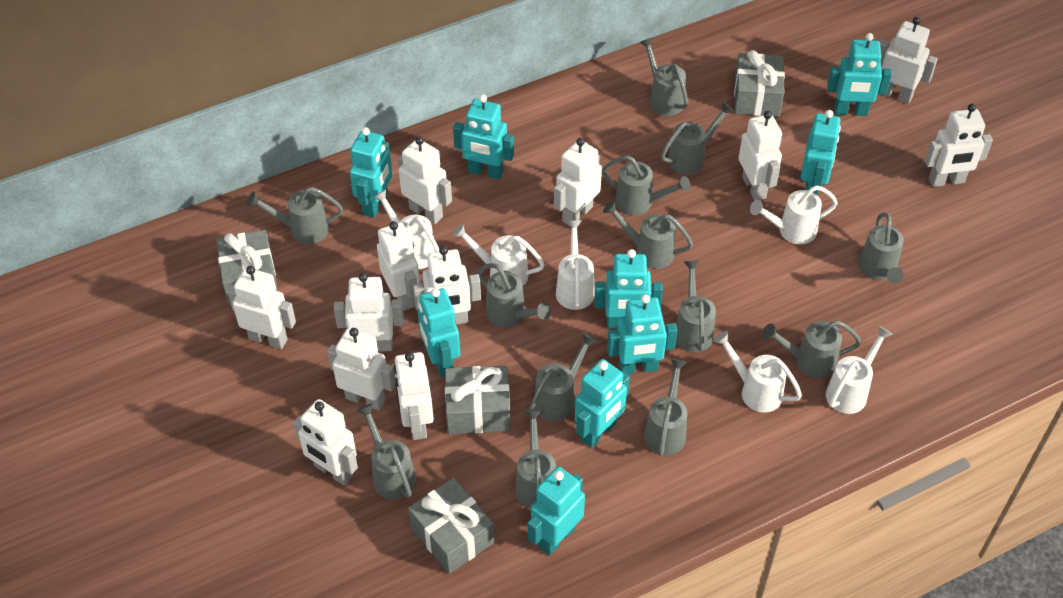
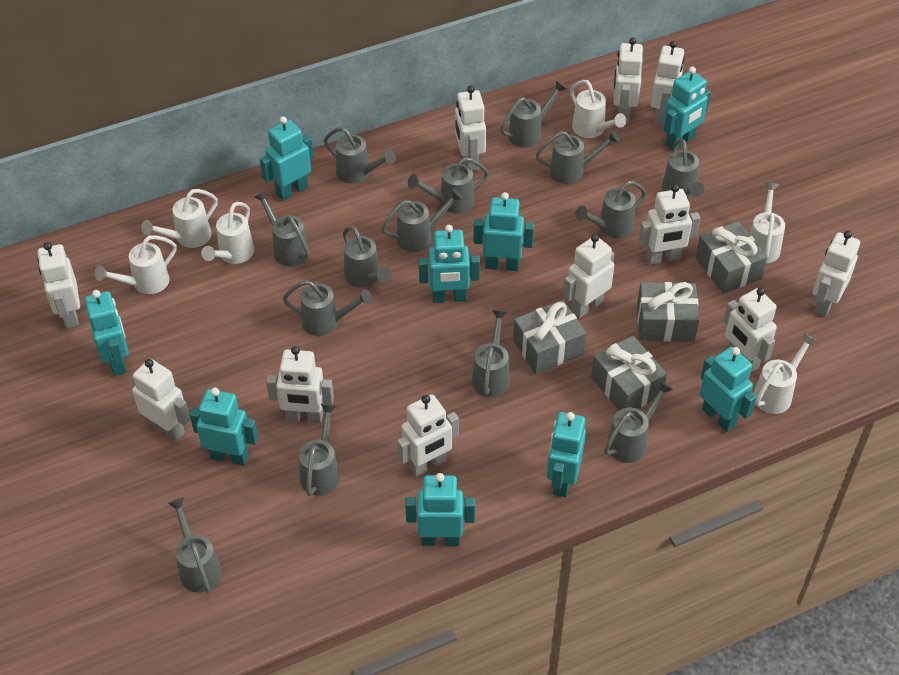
grey watering can: 13 -> 14
white robot: 12 -> 11

